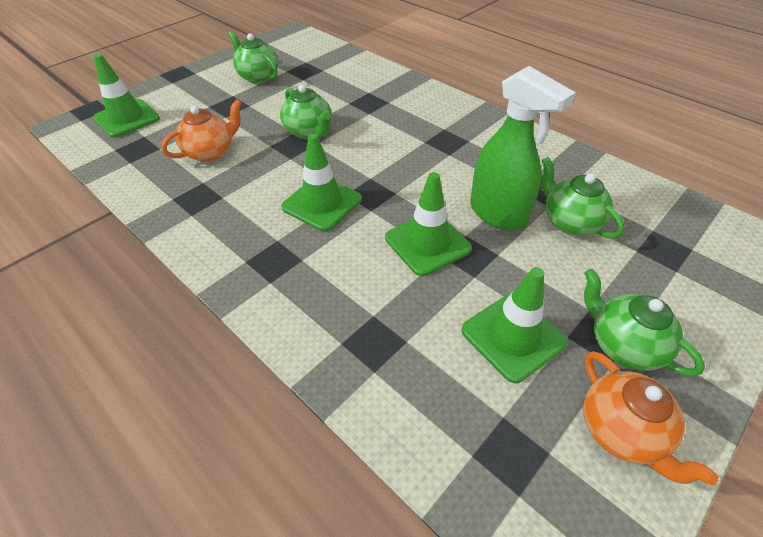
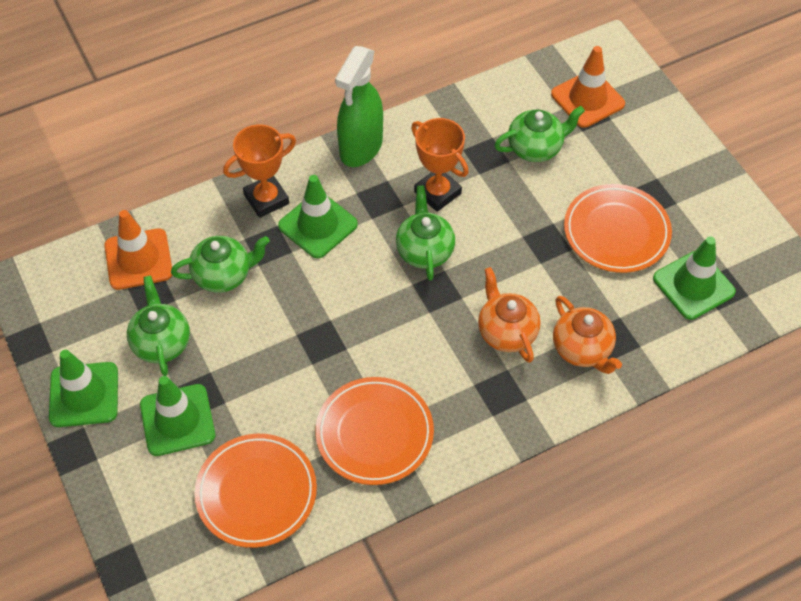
orange plate: 0 -> 3
orange traffic cone: 0 -> 2
orange trophy: 0 -> 2

